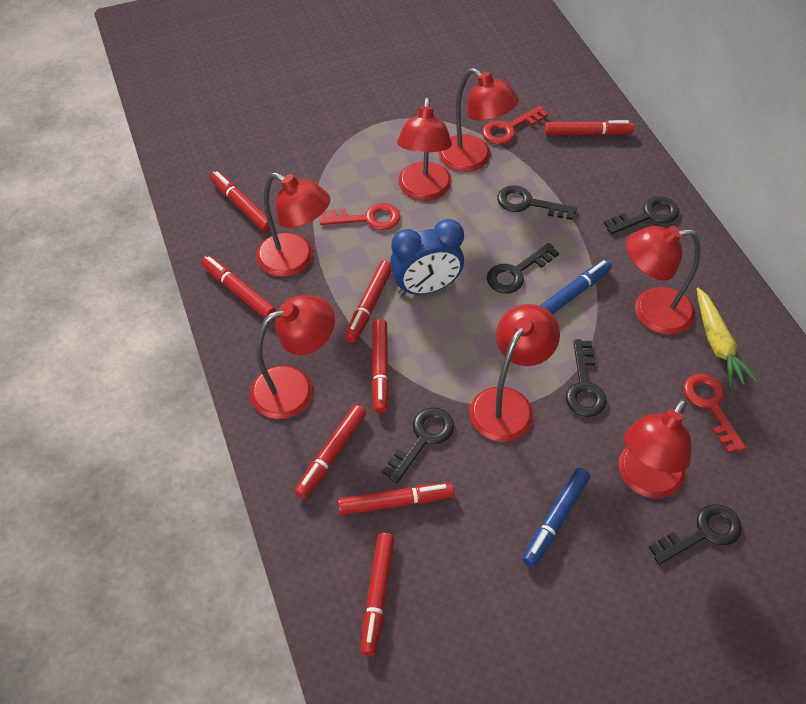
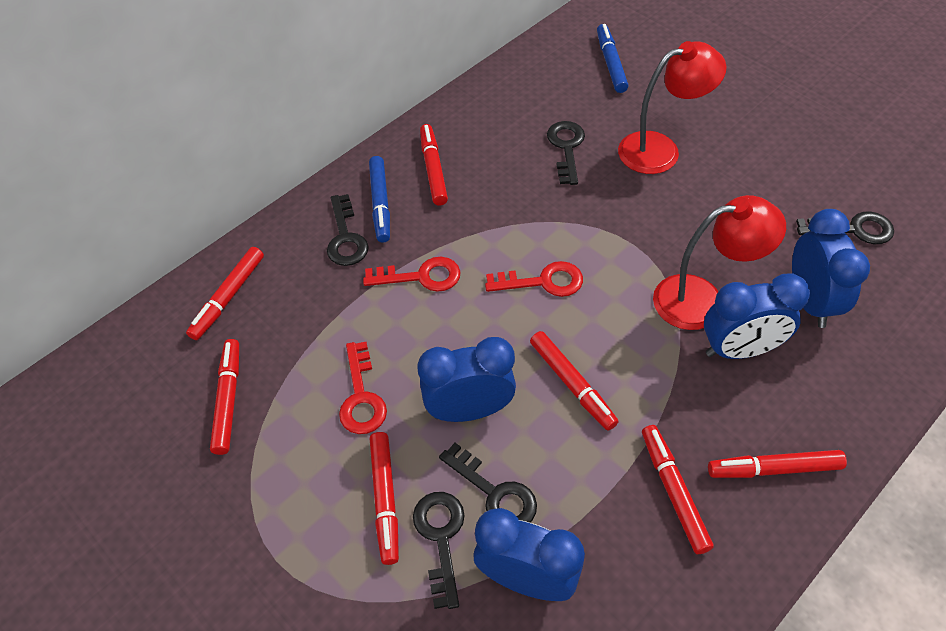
black key: 6 -> 5
blue clock: 1 -> 4
red lamp: 7 -> 2
red marker: 8 -> 7
yellow carrot: 1 -> 0

